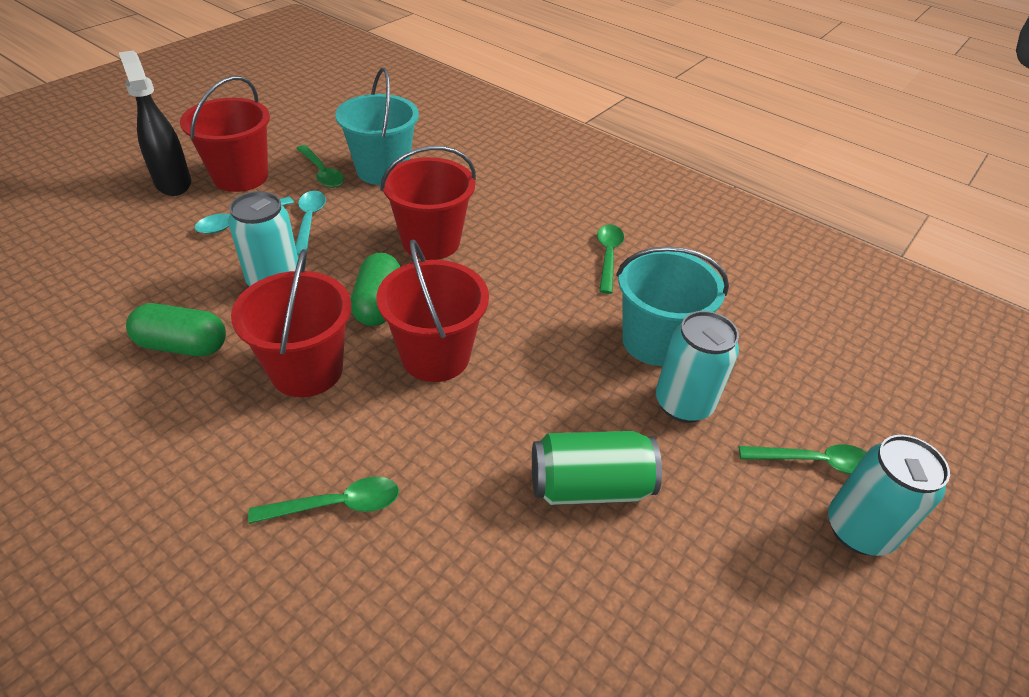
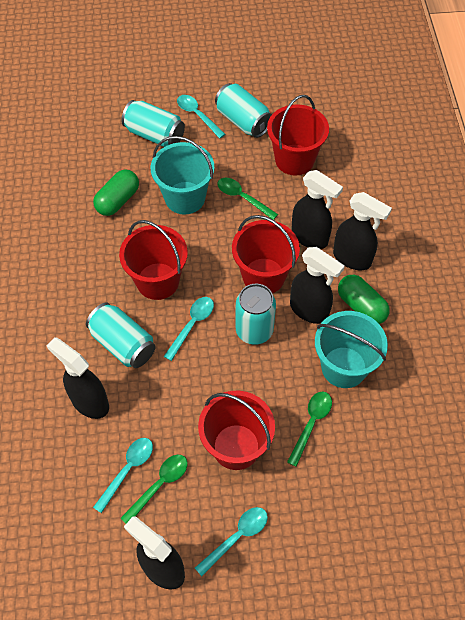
black spray bottle: 1 -> 5
green can: 1 -> 0
green spoon: 4 -> 3
turquoise can: 3 -> 4
turquoise spoon: 2 -> 4

